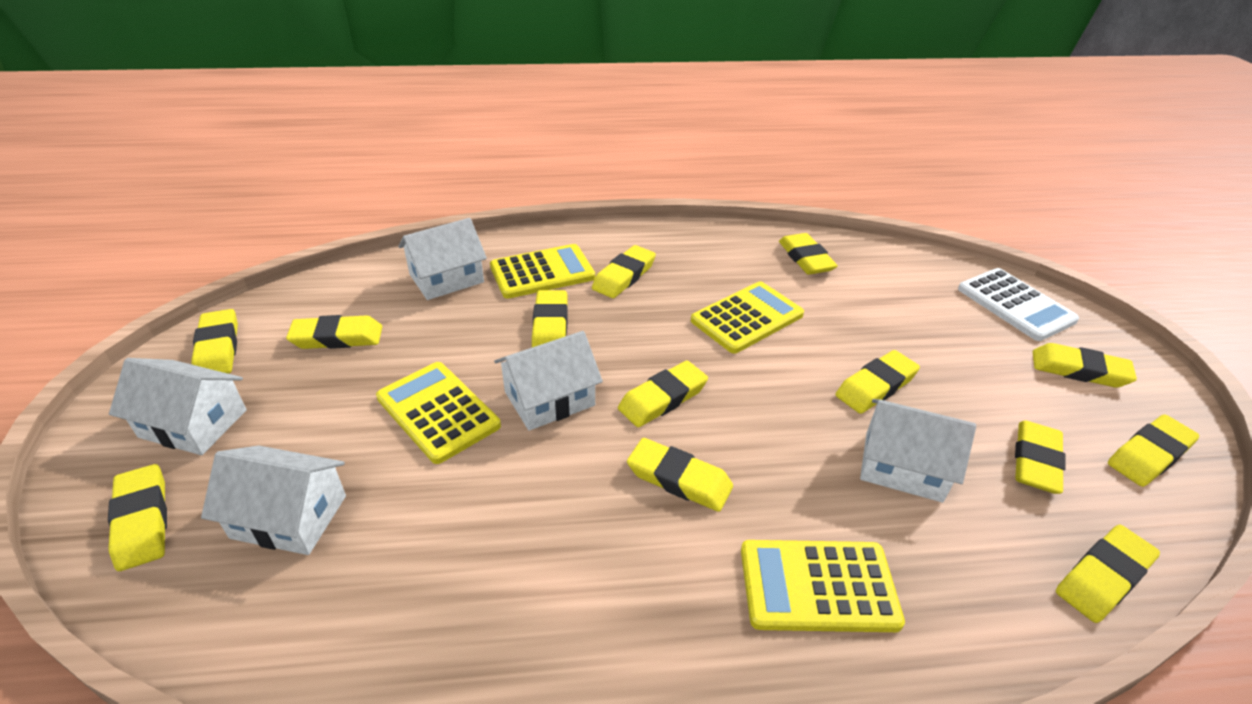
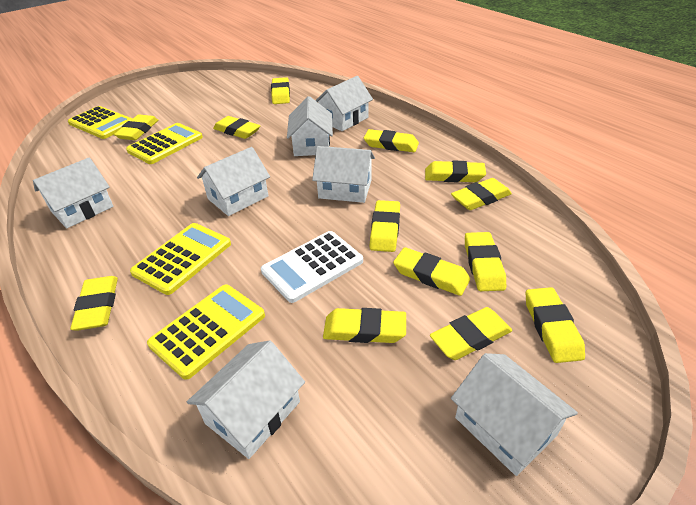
white house: 5 -> 7

